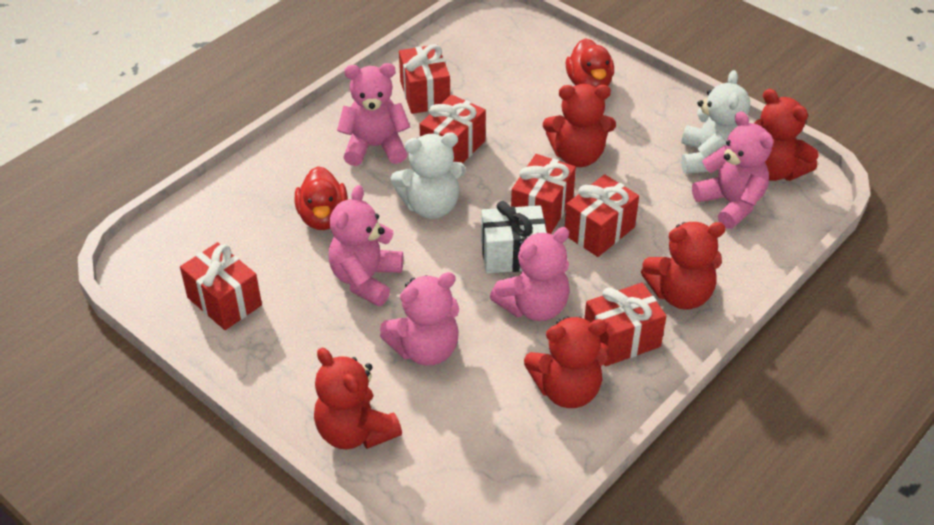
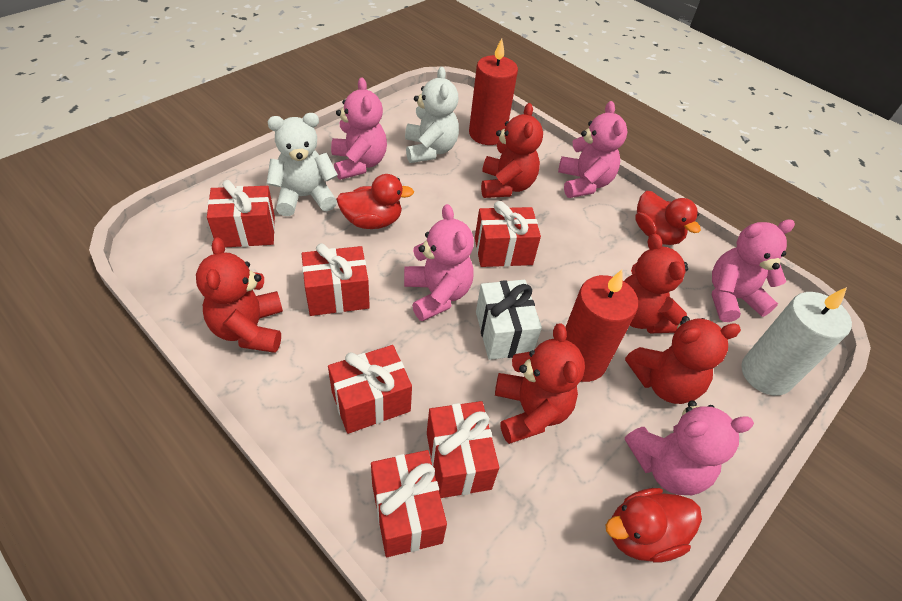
red candle: 0 -> 2
red duck: 2 -> 3
white candle: 0 -> 1

